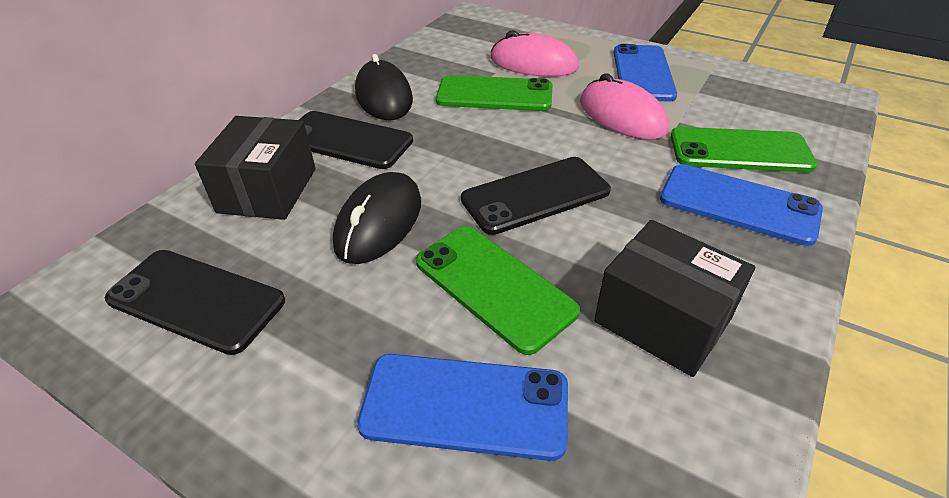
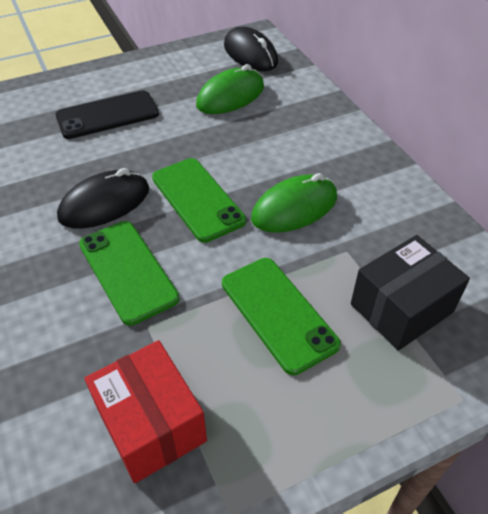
black box: 2 -> 1
black phone: 3 -> 1
blue phone: 3 -> 0
green mouse: 0 -> 2
pink mouse: 2 -> 0
red box: 0 -> 1

